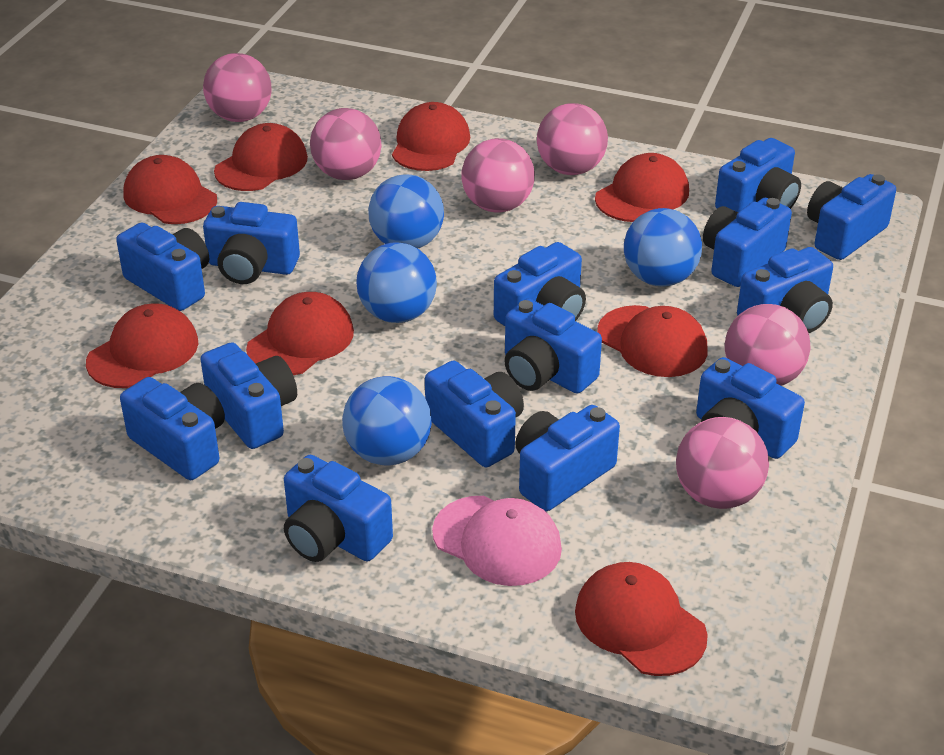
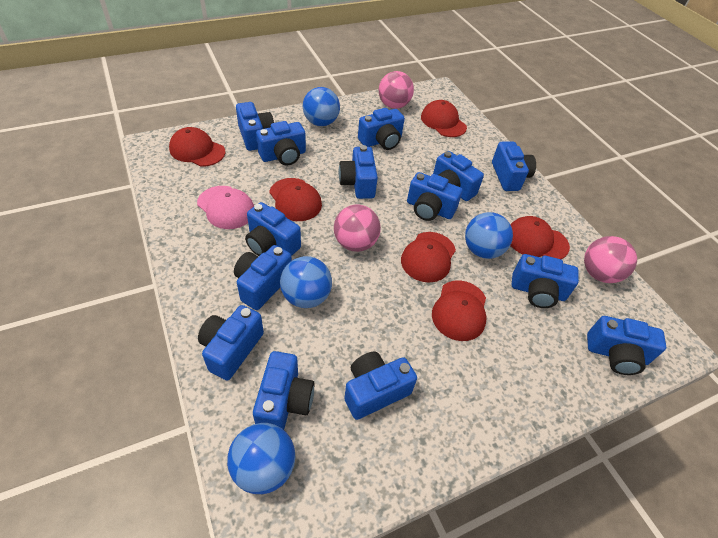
pink ball: 6 -> 3
red cap: 8 -> 6

